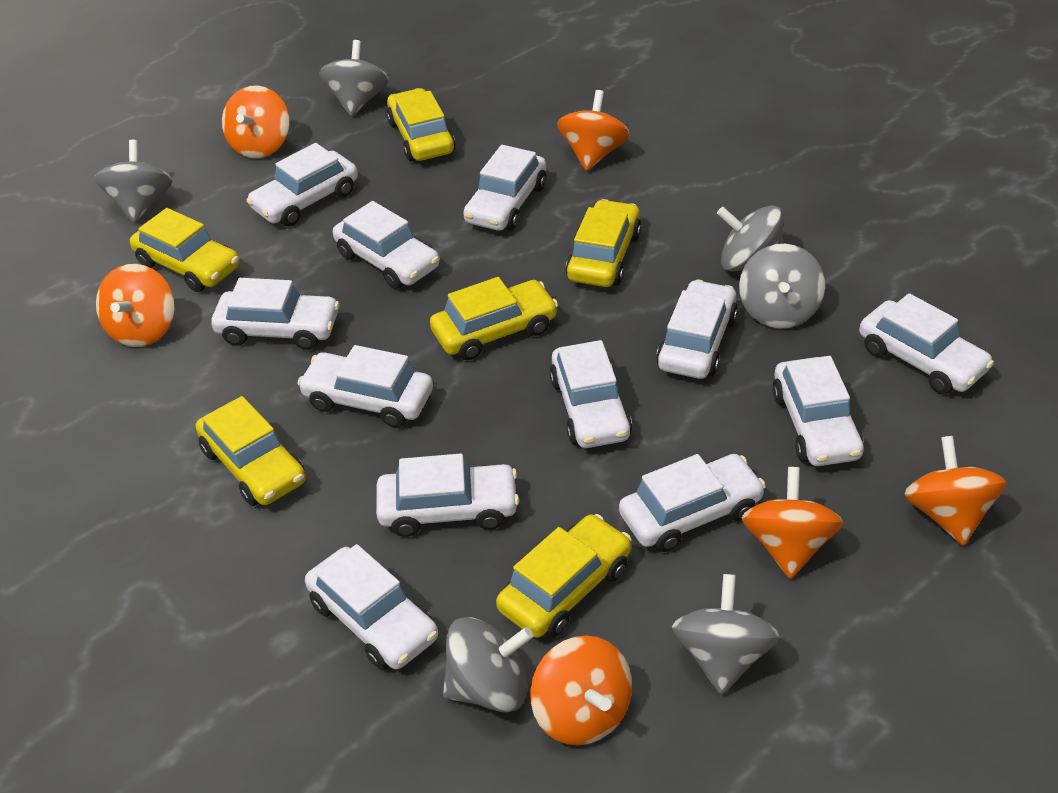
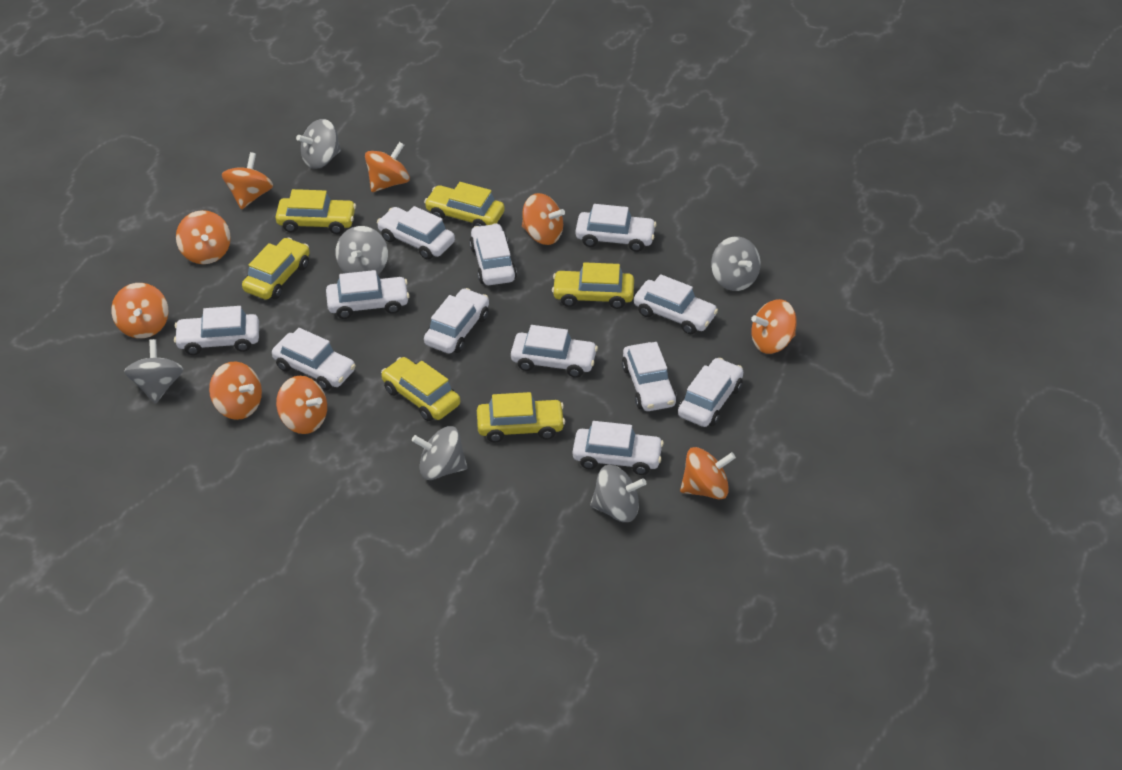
orange spinning top: 6 -> 9

